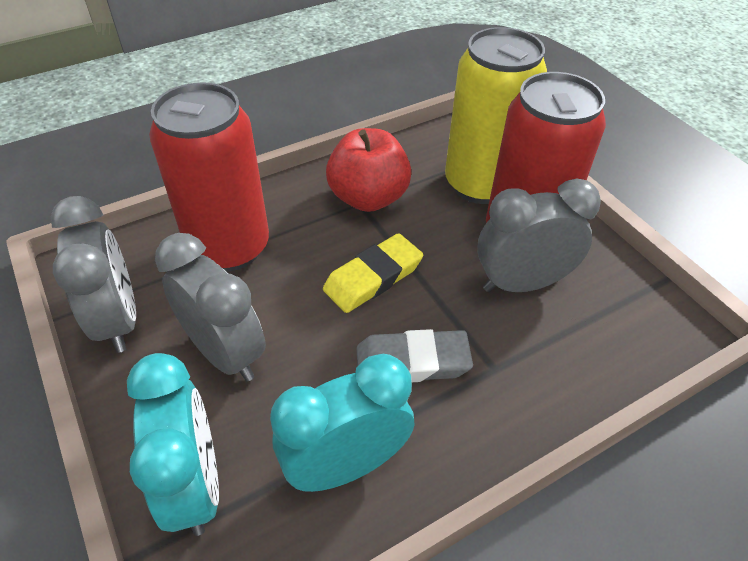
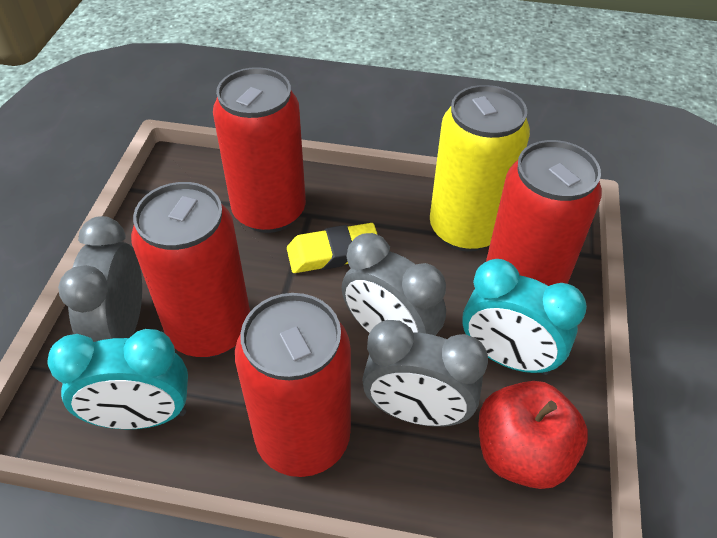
grey eraser: 1 -> 0
red can: 2 -> 4

